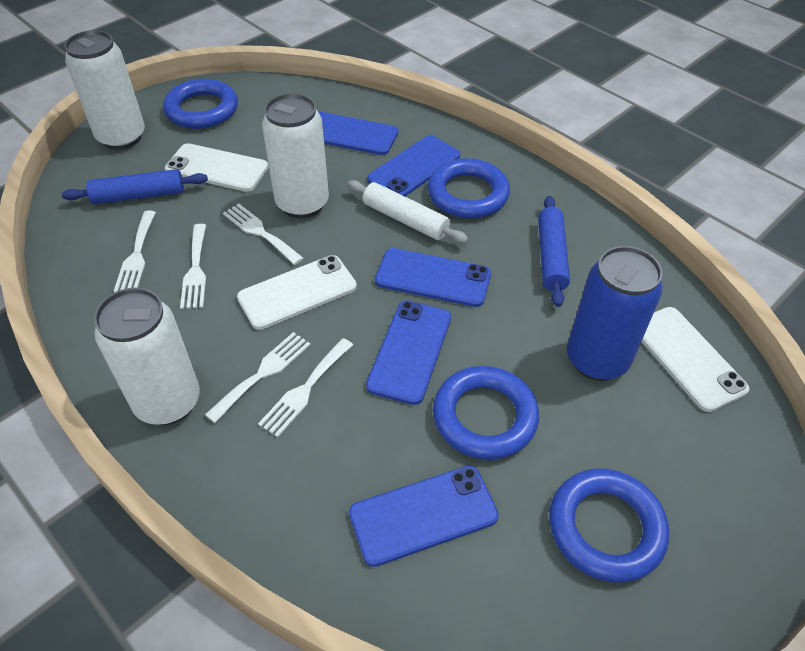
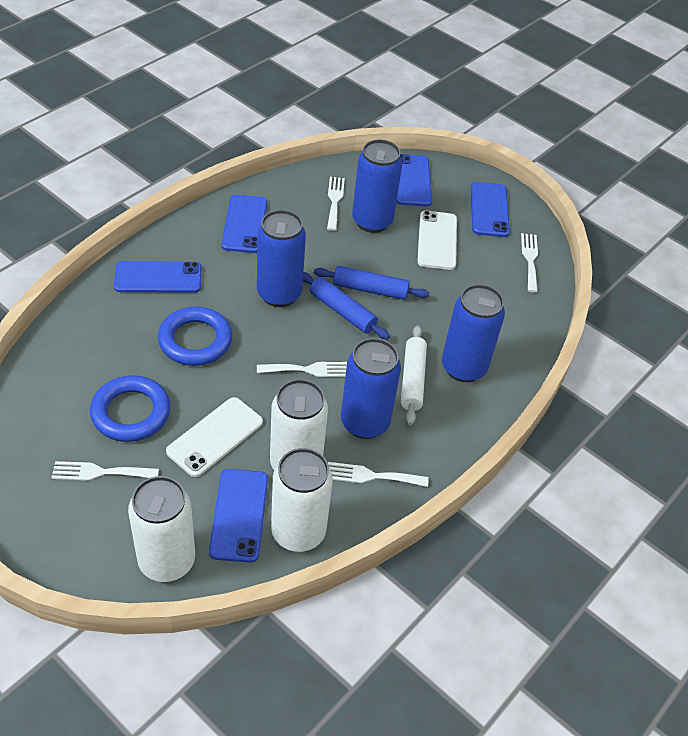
blue can: 1 -> 4
blue ring: 4 -> 2
white phone: 3 -> 2

